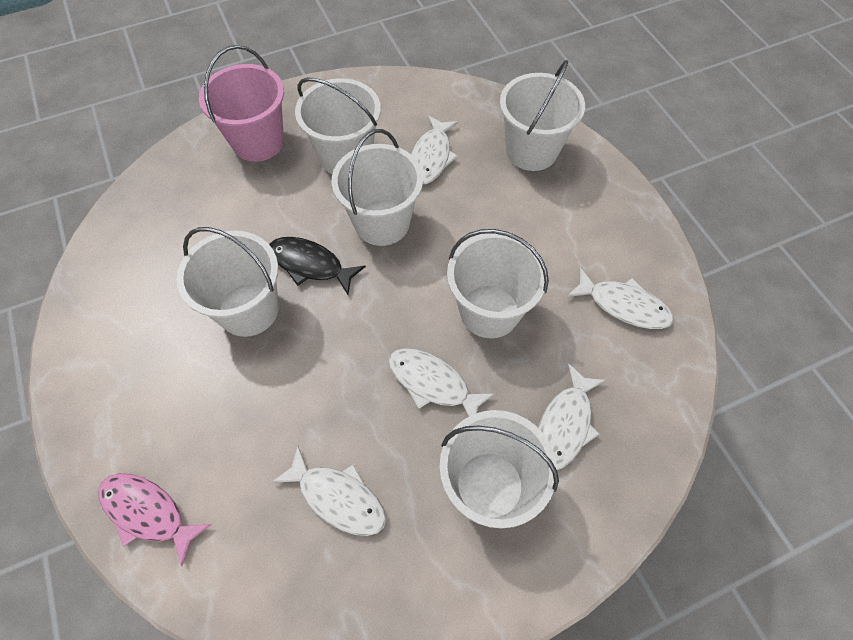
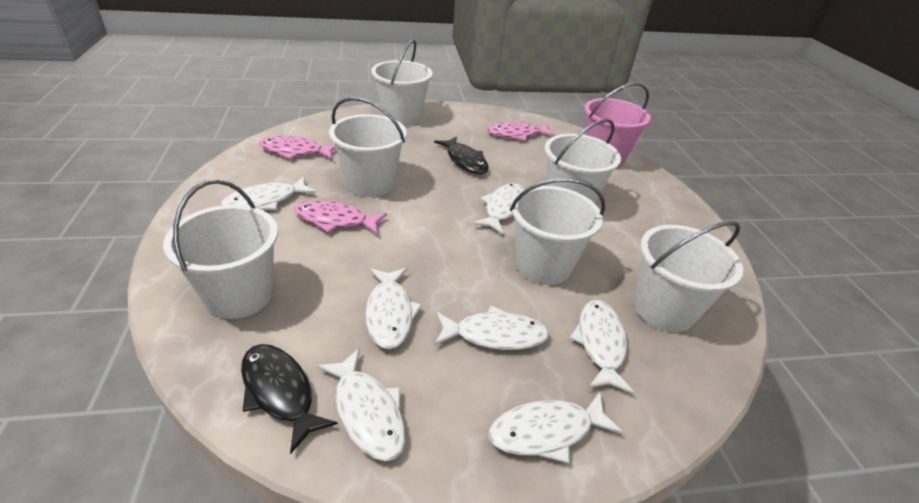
black fish: 1 -> 2
pink fish: 1 -> 3
white fish: 5 -> 7

